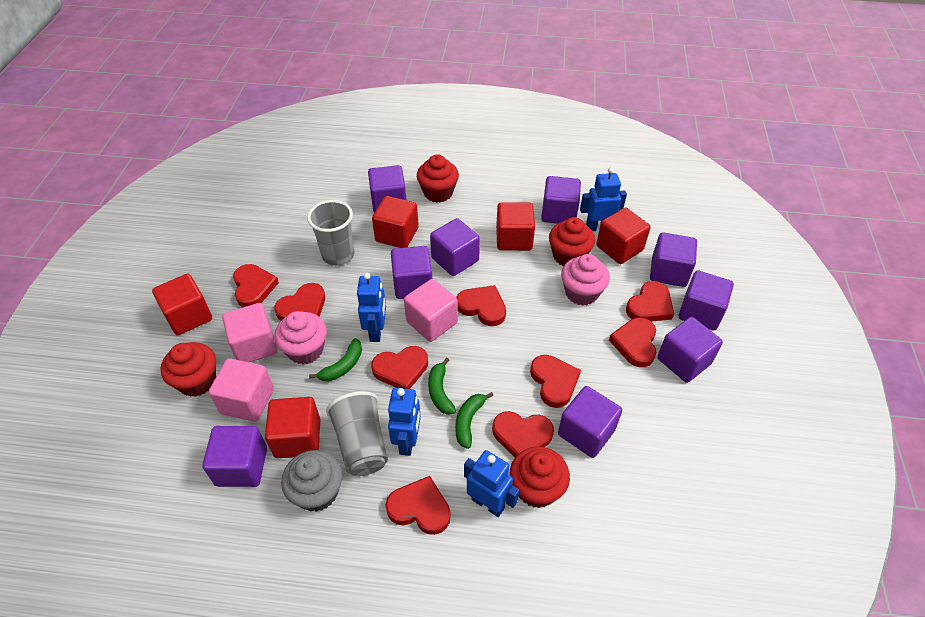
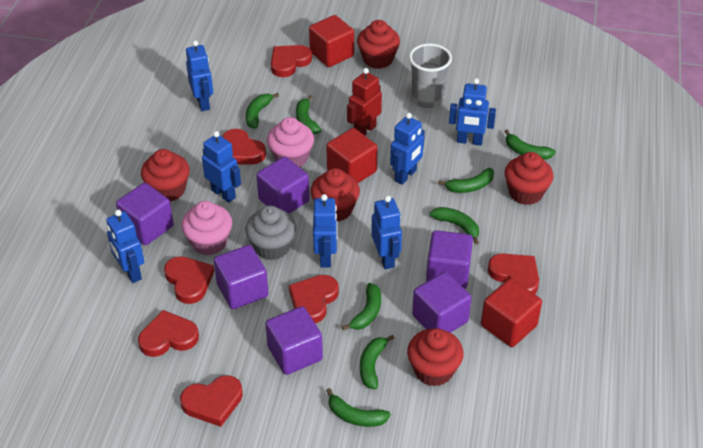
blue robot: 4 -> 7
green banana: 3 -> 8
grey cup: 2 -> 1
pink cube: 3 -> 0
purple cube: 9 -> 6
red cube: 5 -> 3
red cupcake: 4 -> 5
red heart: 9 -> 7
red robot: 0 -> 1

